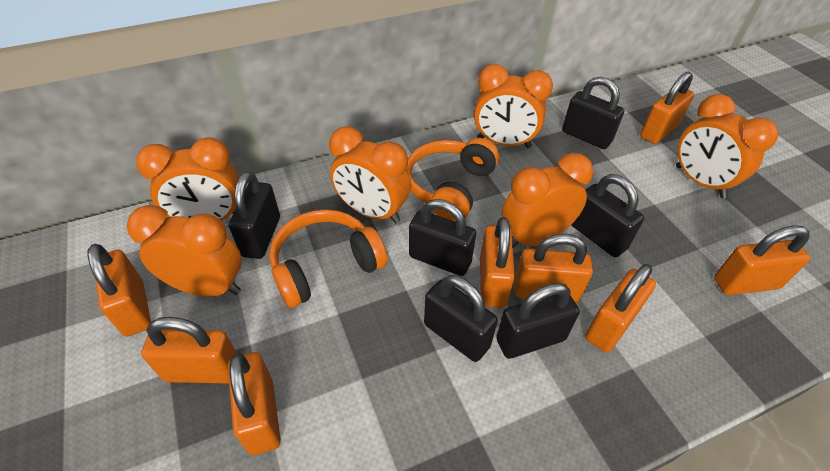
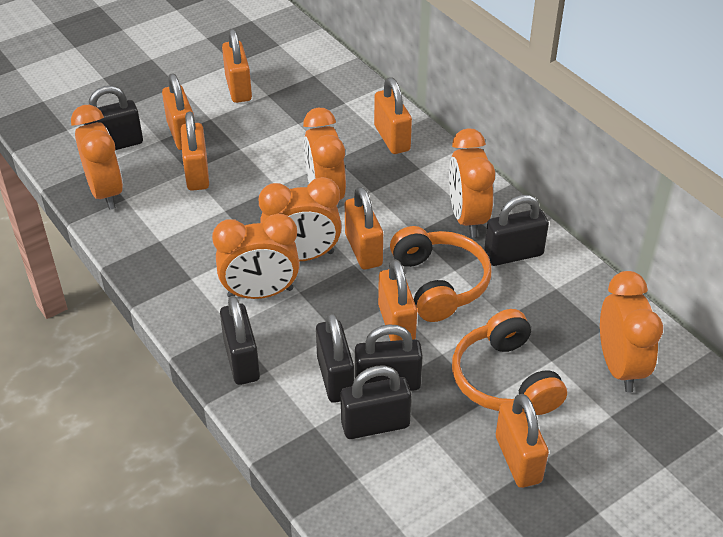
orange padlock: 8 -> 7

